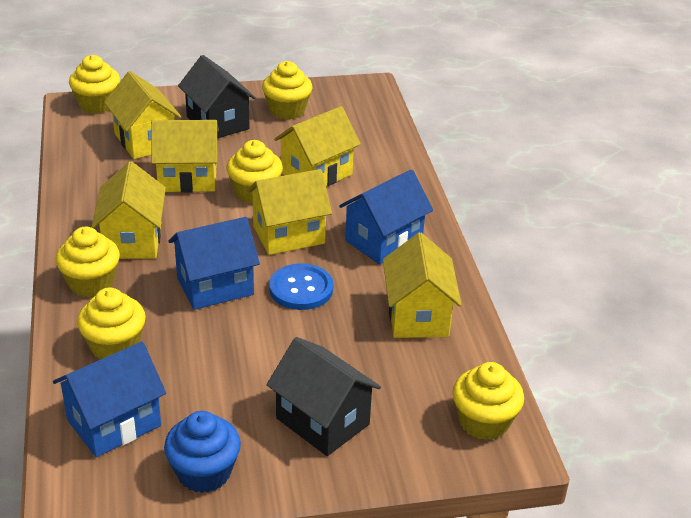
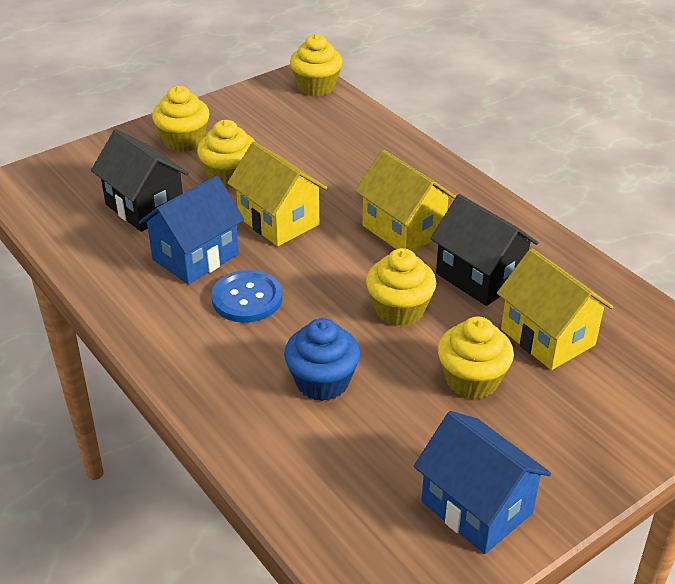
blue house: 3 -> 2
yellow cupcake: 6 -> 5
yellow house: 6 -> 3

